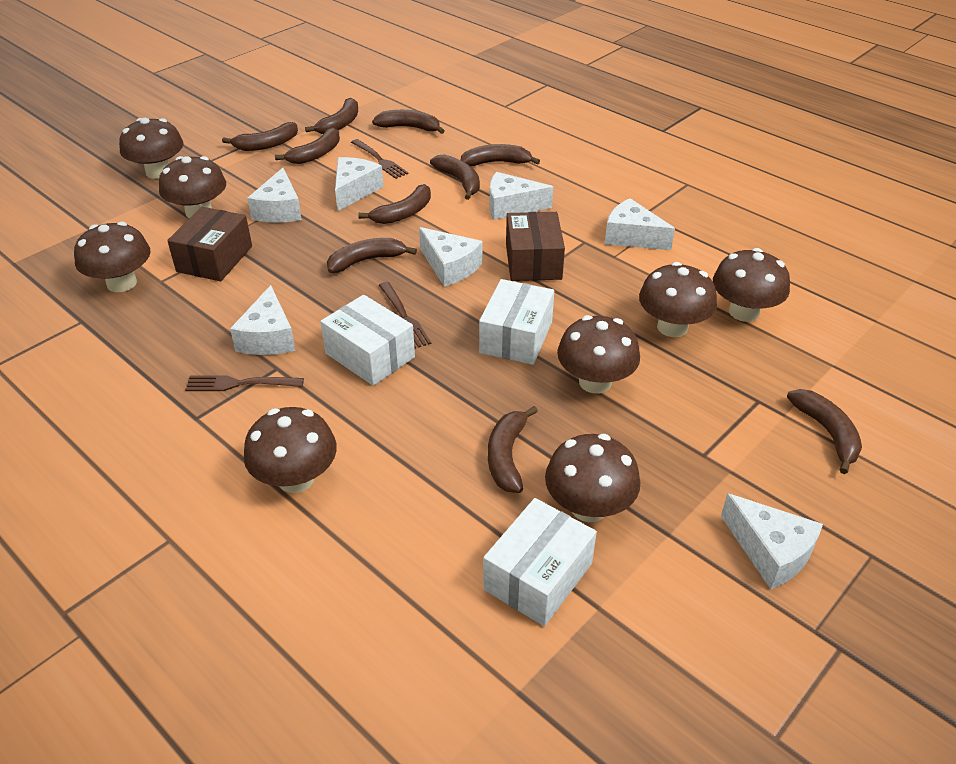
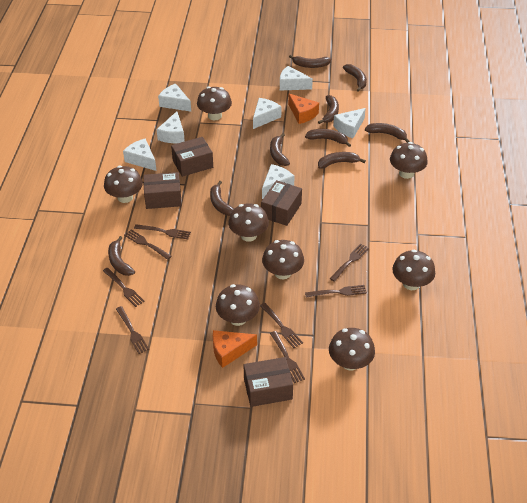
brown banana: 10 -> 9
brown box: 2 -> 4
brown fork: 3 -> 8
orange cheese: 0 -> 2
white box: 3 -> 0

